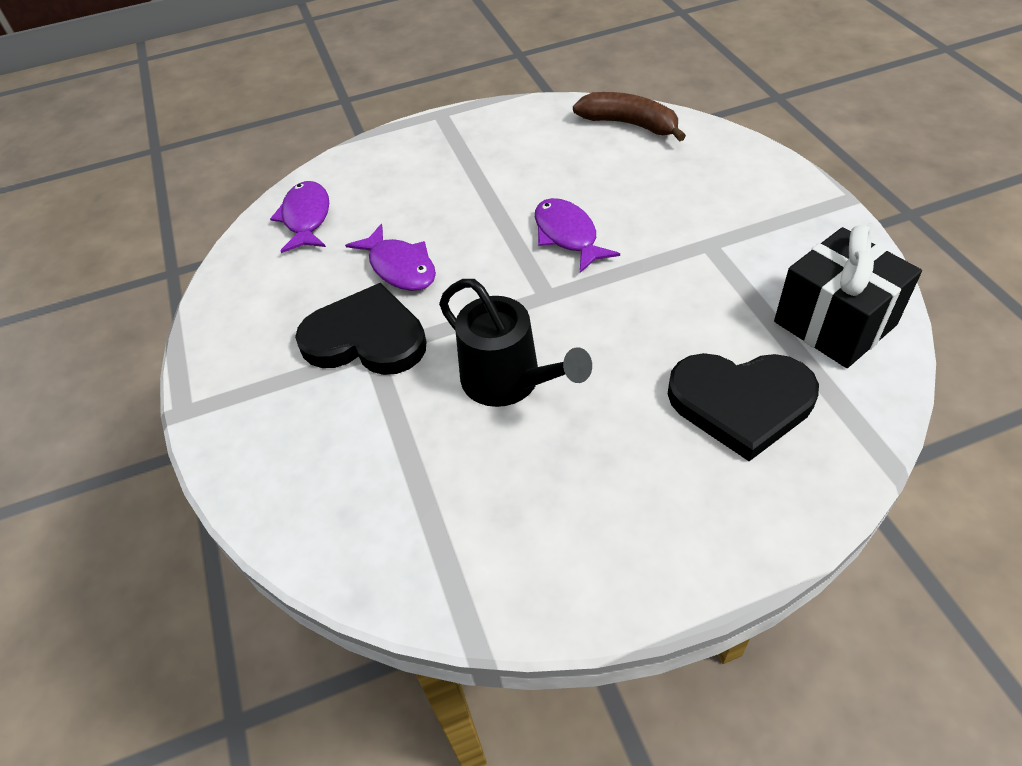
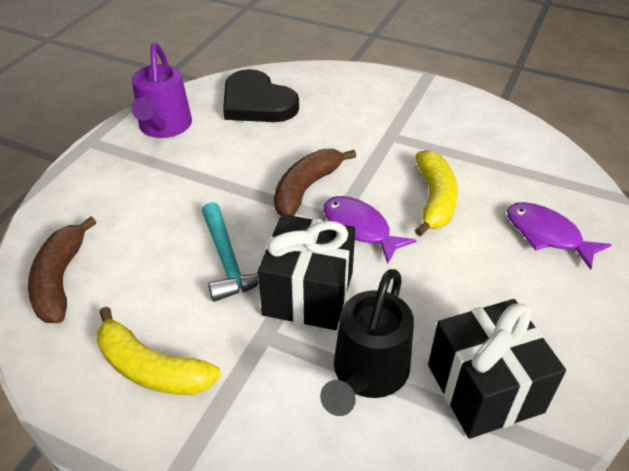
black gift: 1 -> 2
black heart: 2 -> 1
brown banana: 1 -> 2
purple fish: 3 -> 2
purple watering can: 0 -> 1
turquoise hammer: 0 -> 1
yellow banana: 0 -> 2

